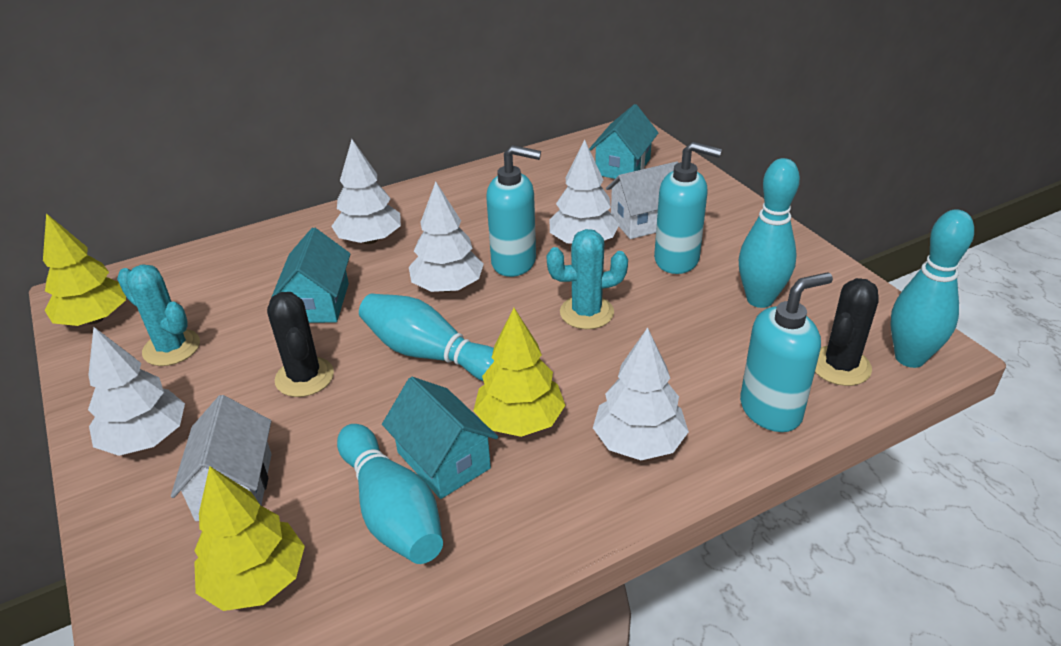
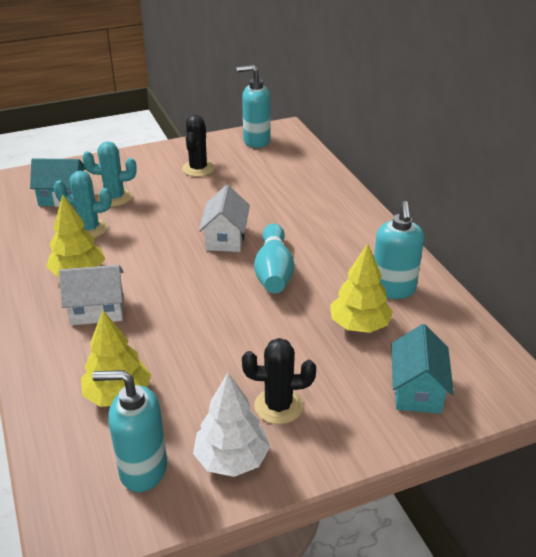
turquoise bowling pin: 4 -> 1
turquoise house: 3 -> 2
white tree: 5 -> 1

